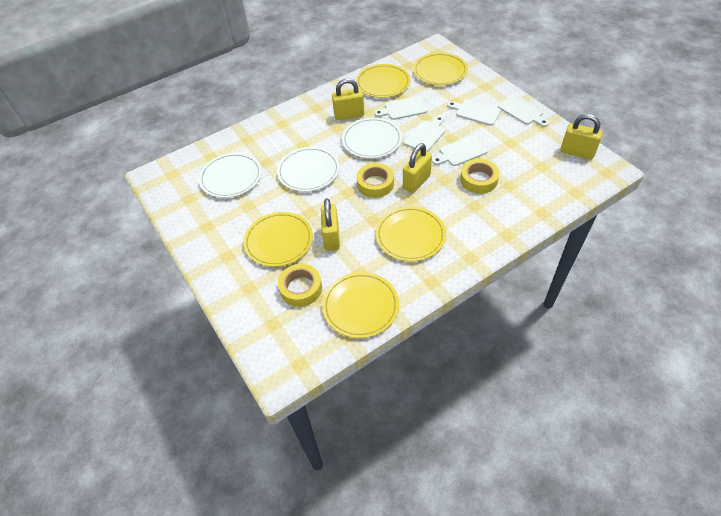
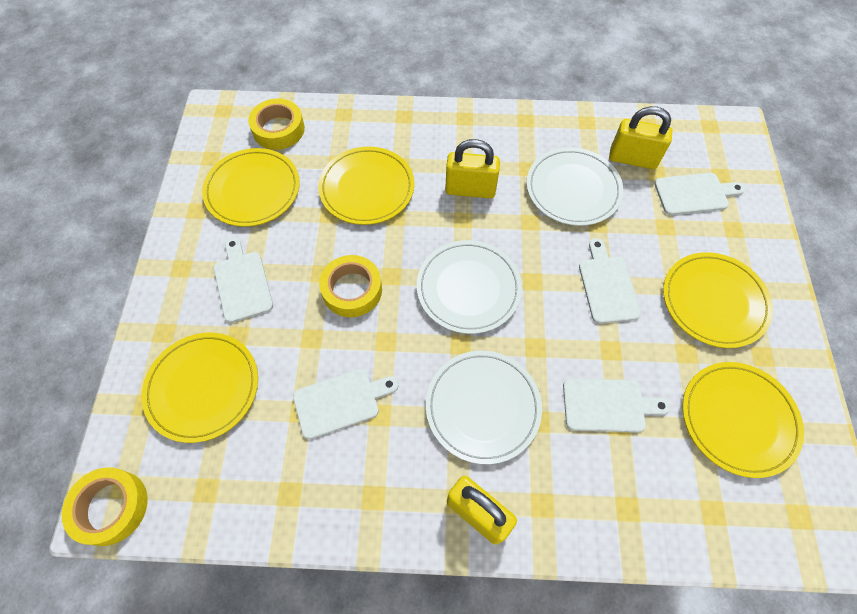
yellow padlock: 4 -> 3

